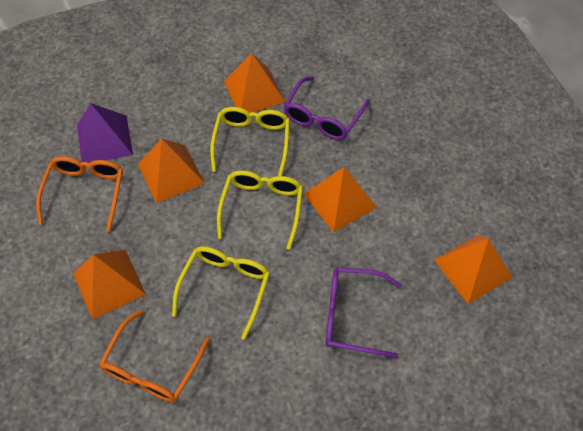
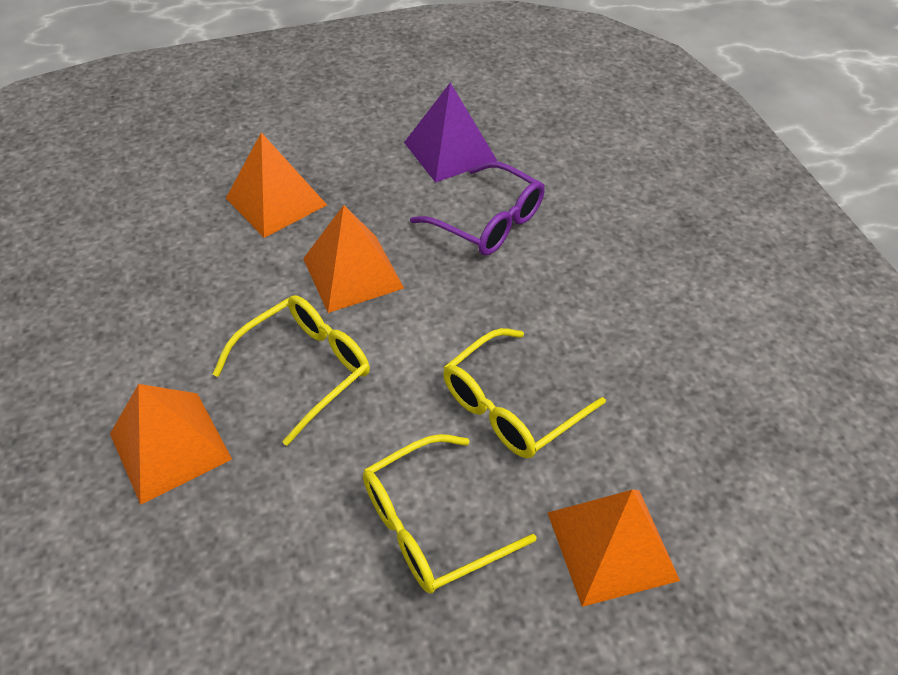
orange glasses: 2 -> 0
orange pyramid: 5 -> 4
purple glasses: 2 -> 1

